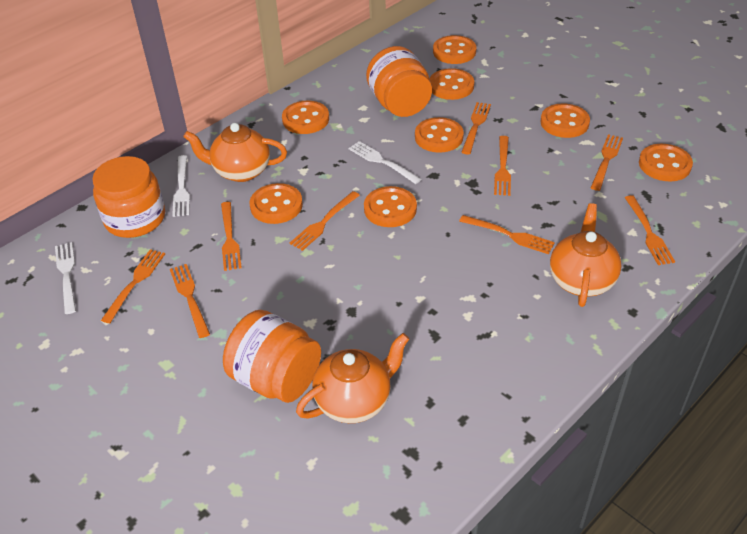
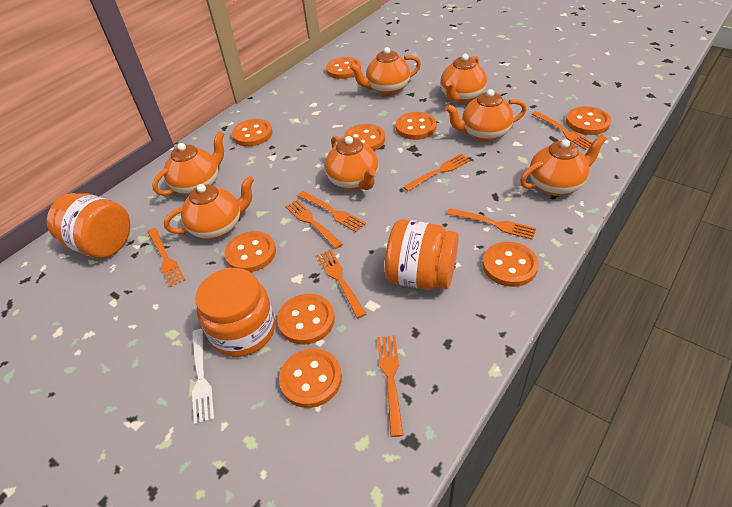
orange button: 8 -> 9
orange fork: 9 -> 8
orange teapot: 3 -> 7
white fork: 3 -> 1

